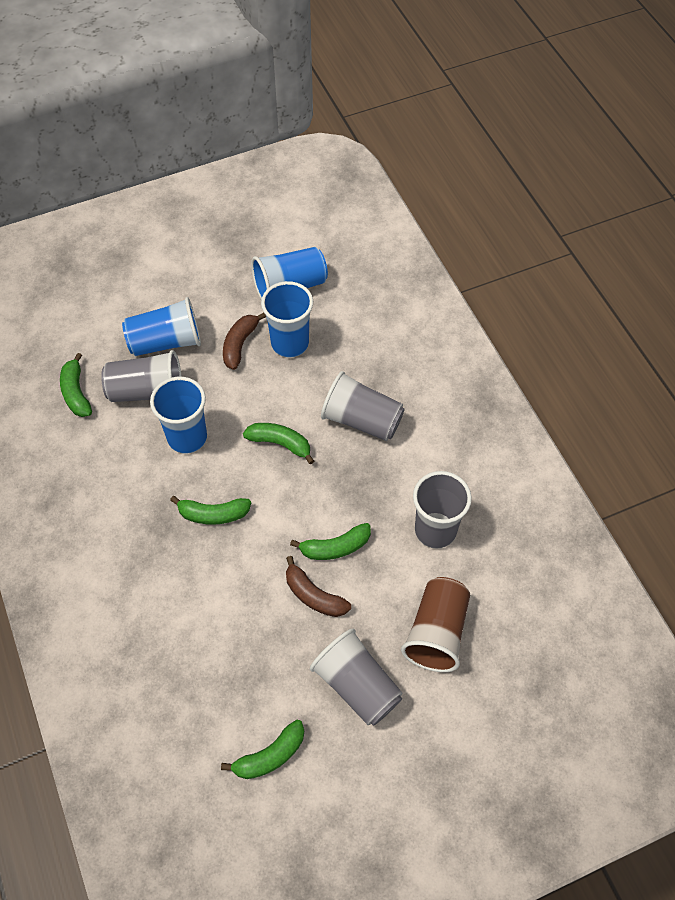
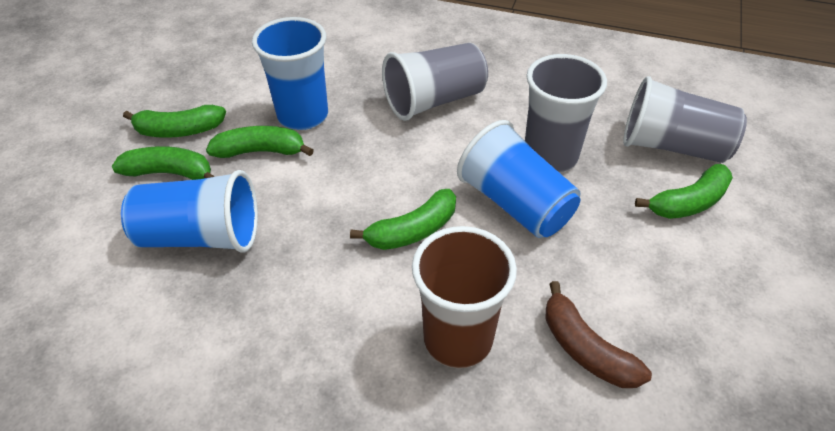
blue cup: 4 -> 3
brown banana: 2 -> 1
grey cup: 4 -> 3

